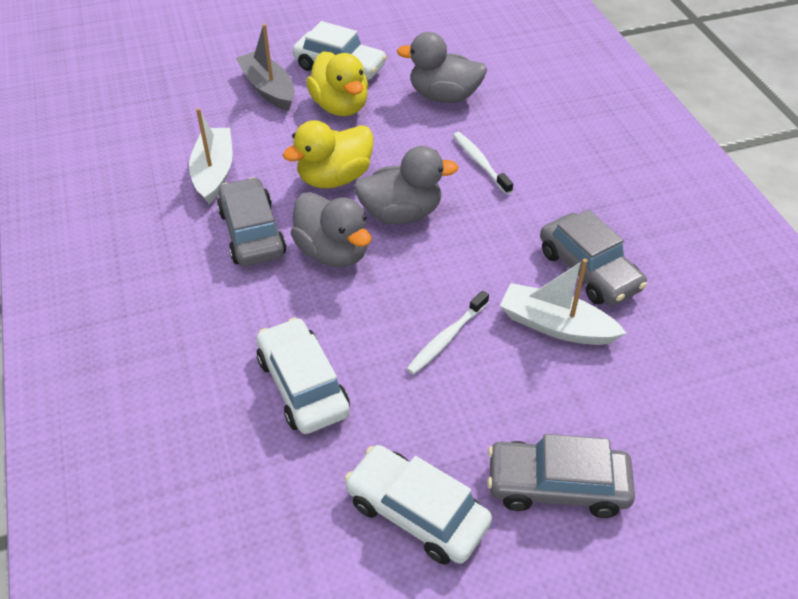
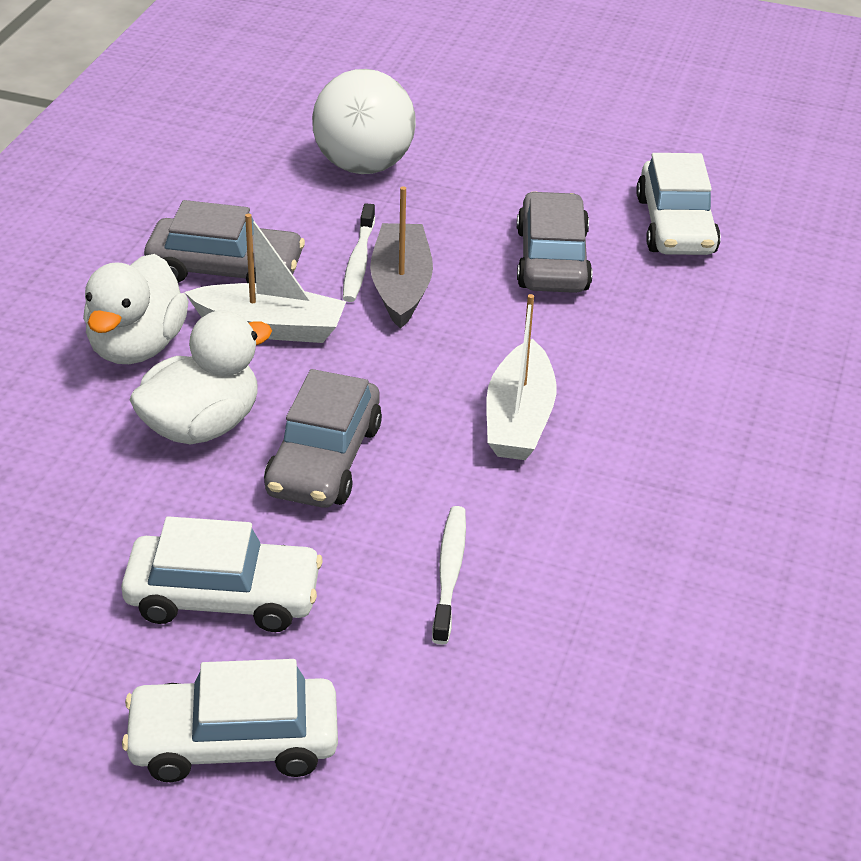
grey duck: 3 -> 0
white ball: 0 -> 1
white duck: 0 -> 2
yellow duck: 2 -> 0

